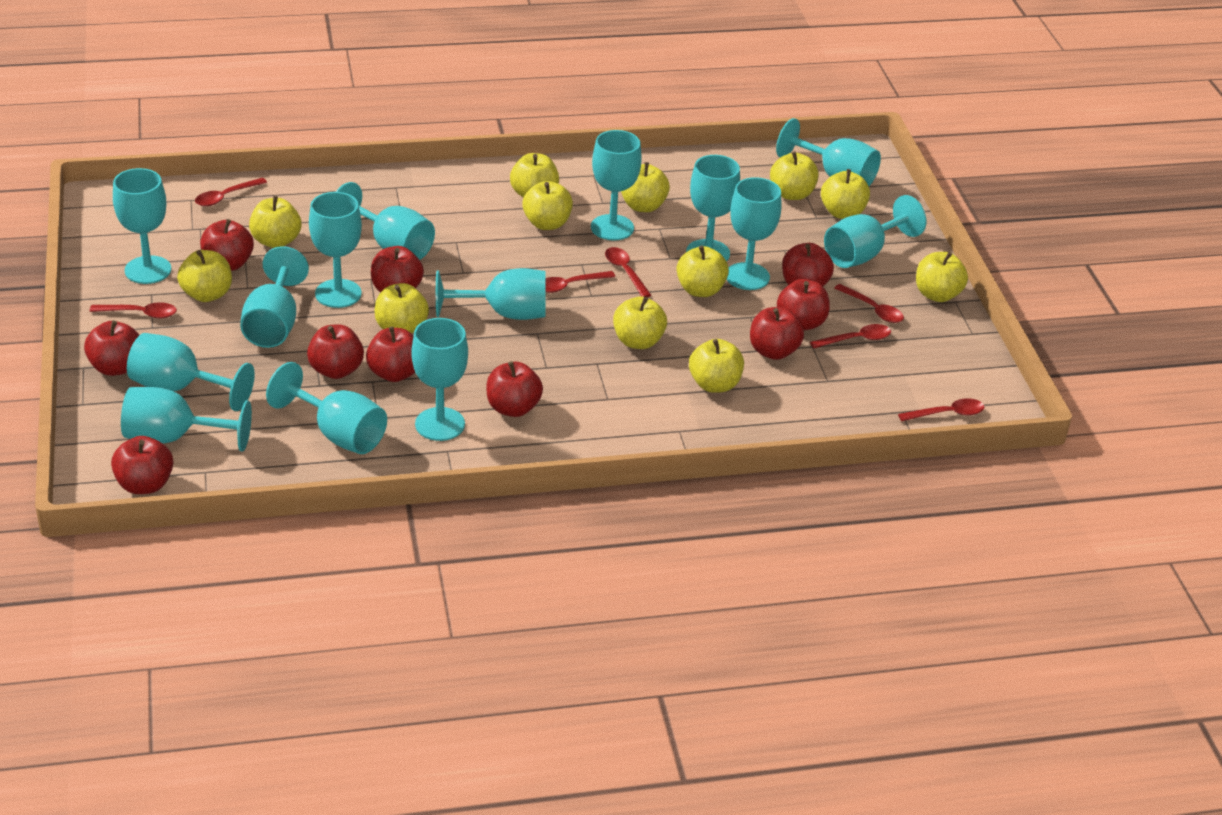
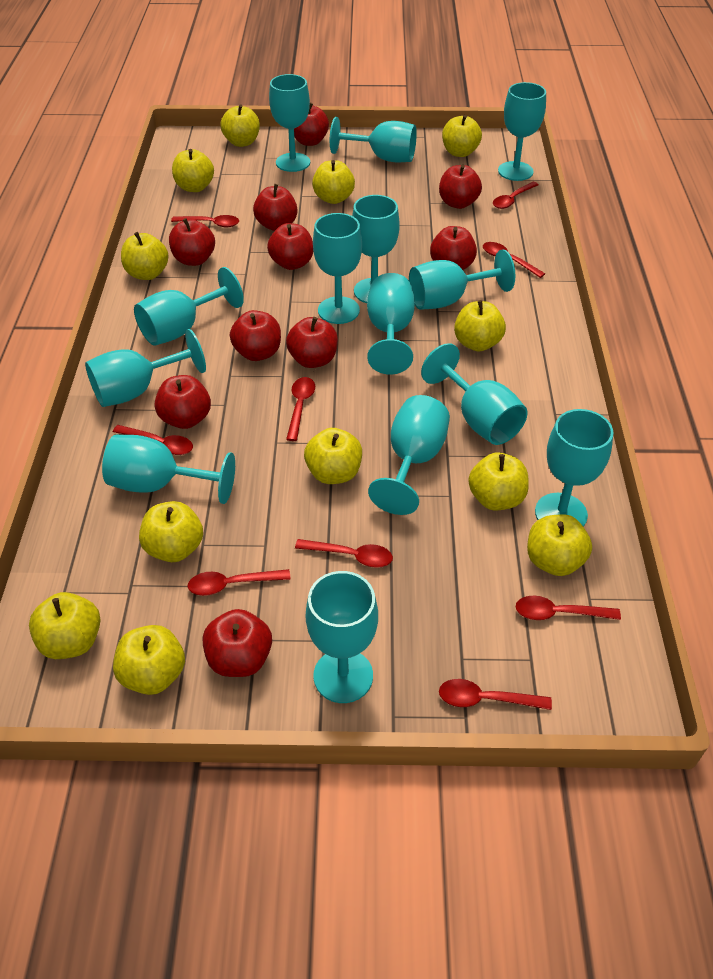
red spoon: 7 -> 9

